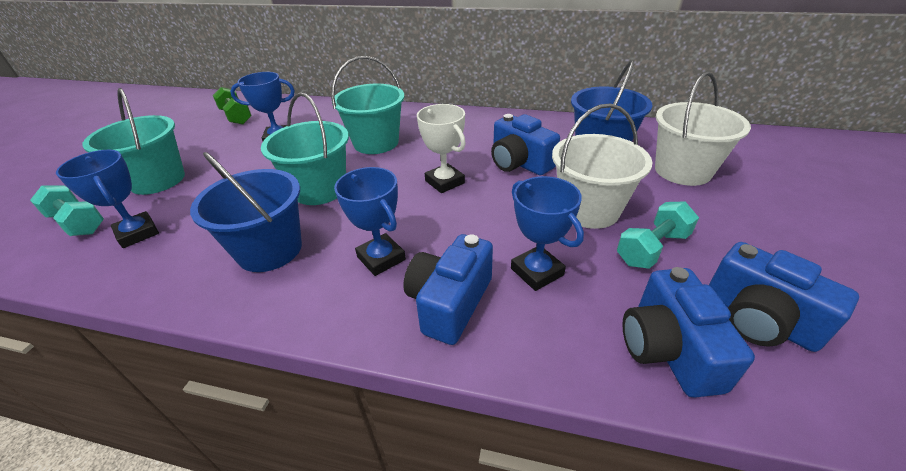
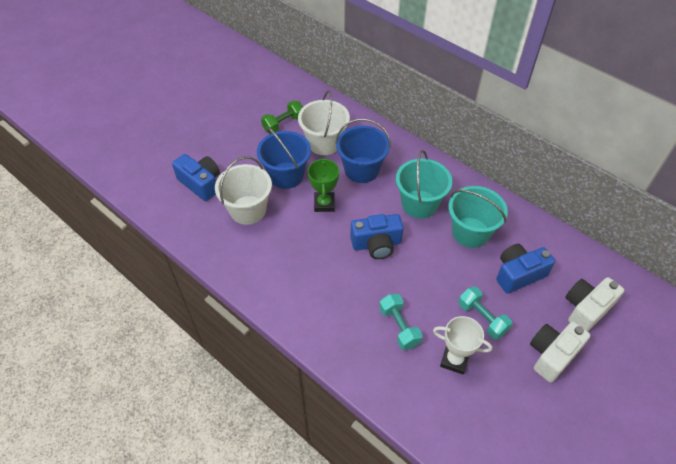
blue camera: 4 -> 3
blue trophy: 4 -> 0
green trophy: 0 -> 1
turquoise bucket: 3 -> 2
white camera: 0 -> 2

